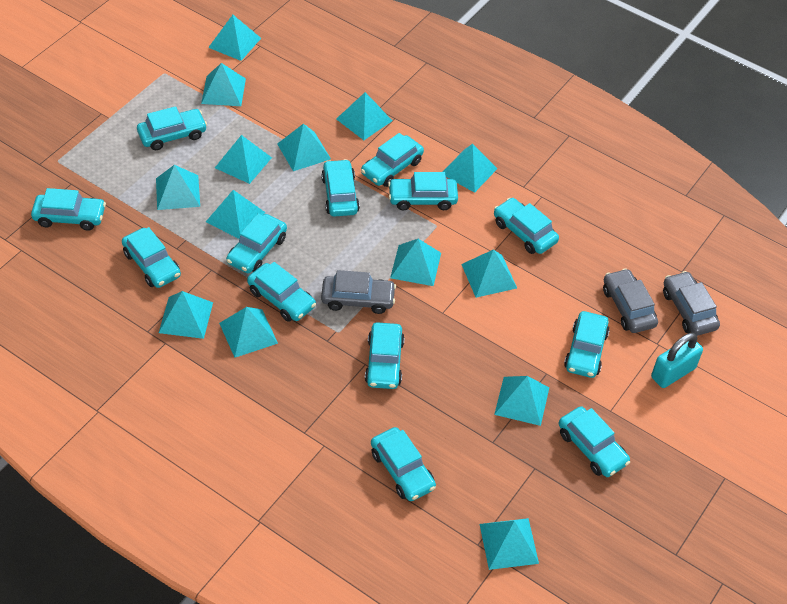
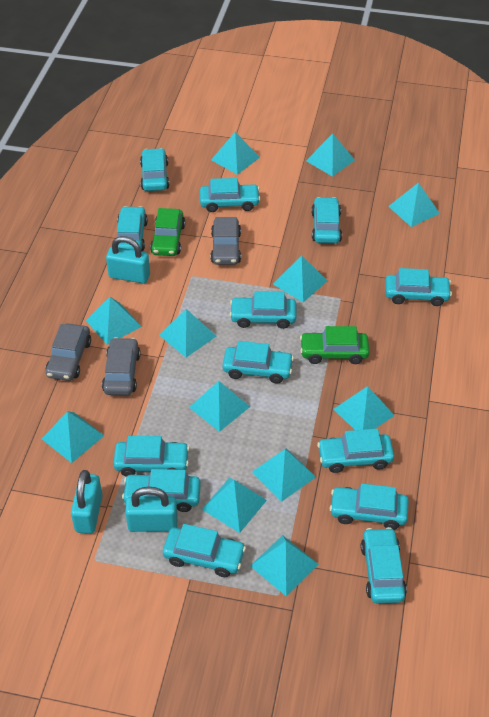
green car: 0 -> 2
turquoise padlock: 1 -> 3
turquoise pyramid: 14 -> 12

